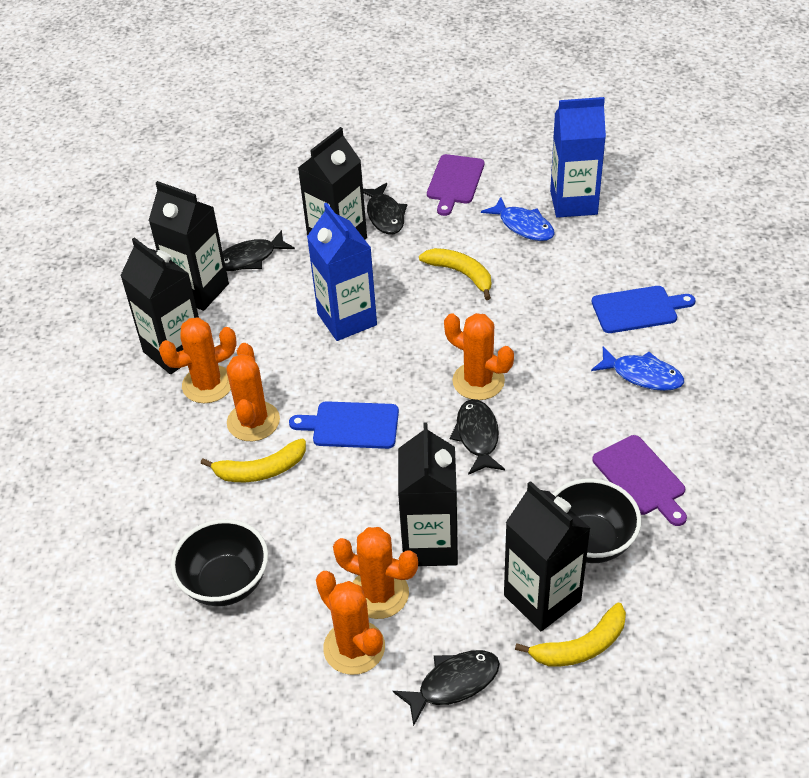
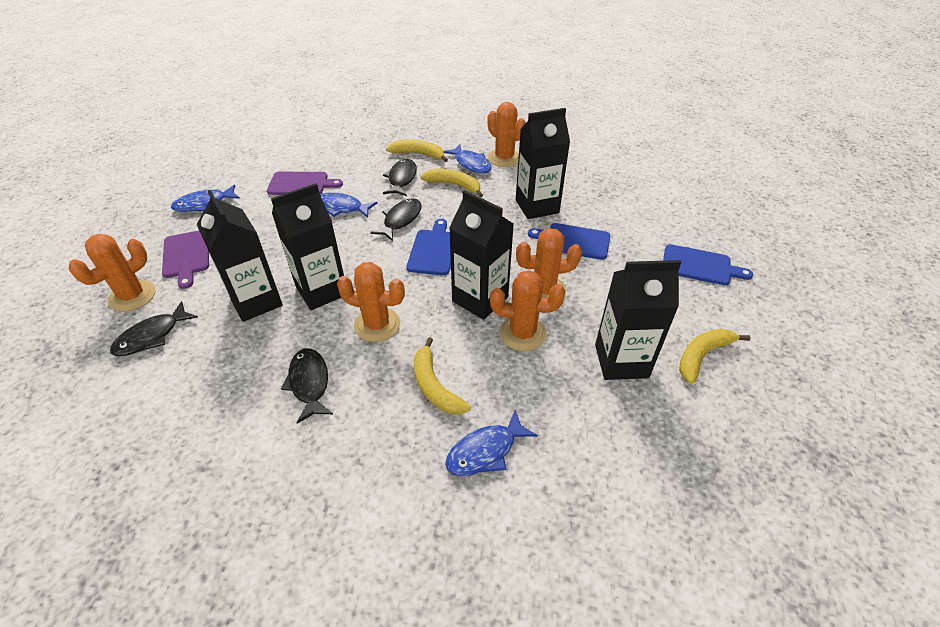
black bowl: 2 -> 0
blue carton: 2 -> 0
blue cutting board: 2 -> 3
blue fish: 2 -> 4
yellow banana: 3 -> 4

